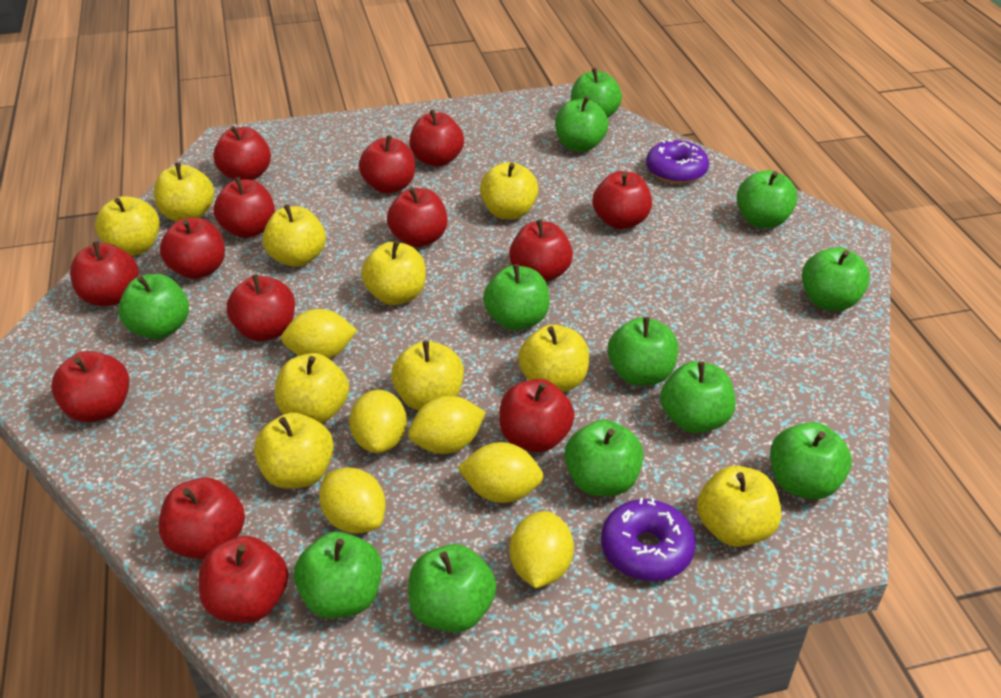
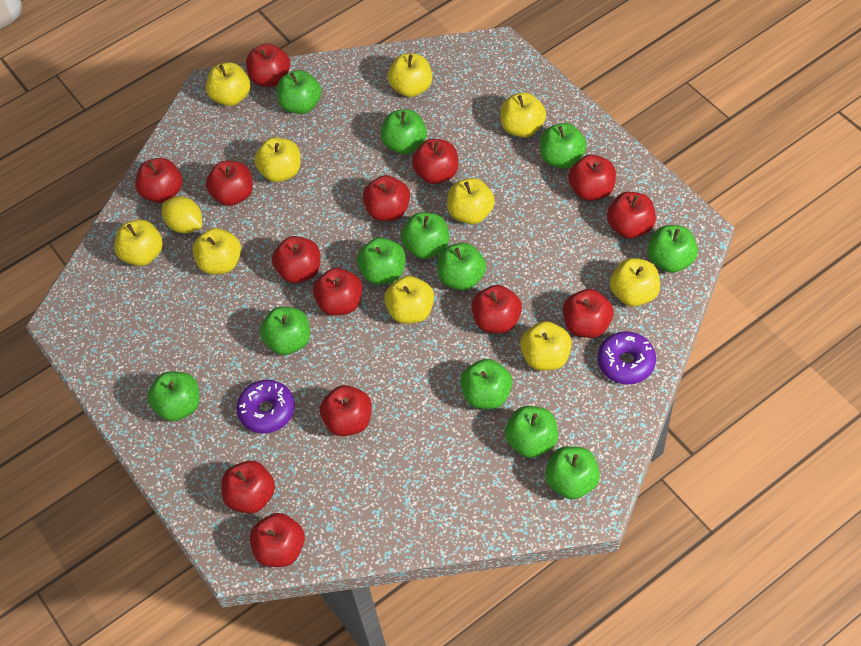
yellow lemon: 6 -> 1

